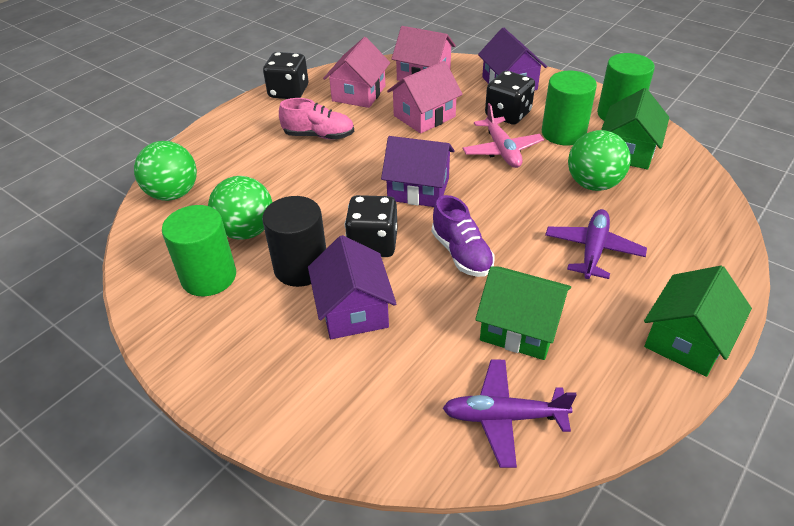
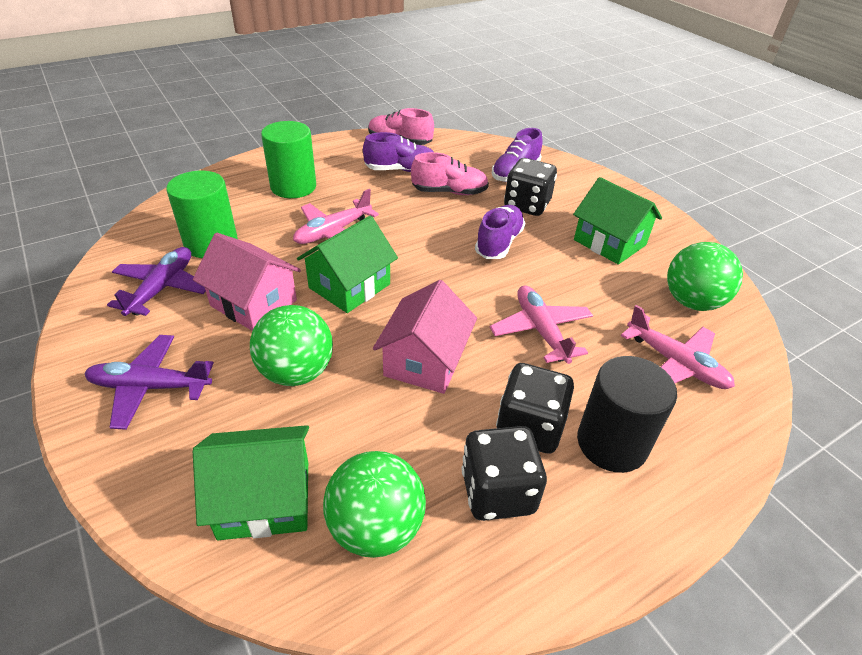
green cylinder: 3 -> 2
pink house: 3 -> 2
pink plane: 1 -> 3
pink shoe: 1 -> 2
purple house: 3 -> 0
purple shoe: 1 -> 3

